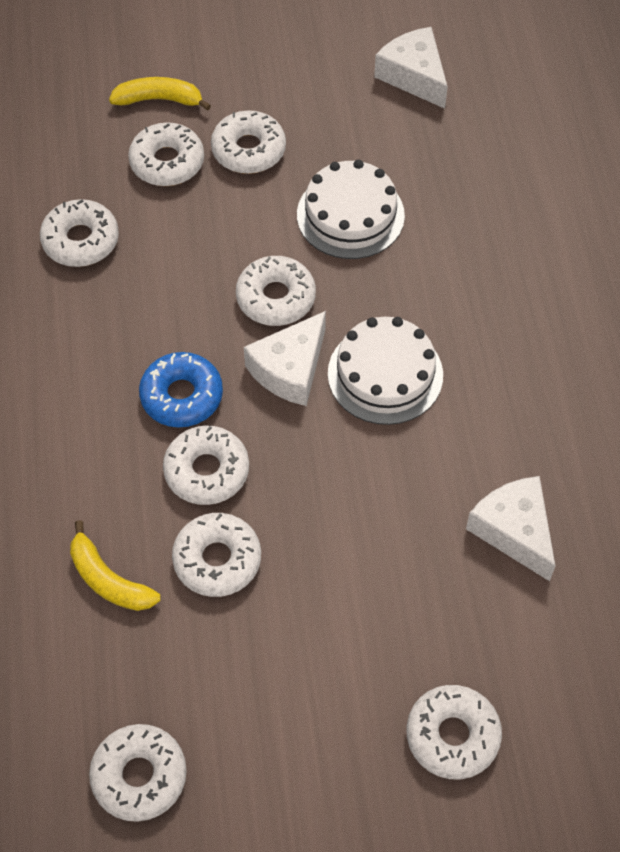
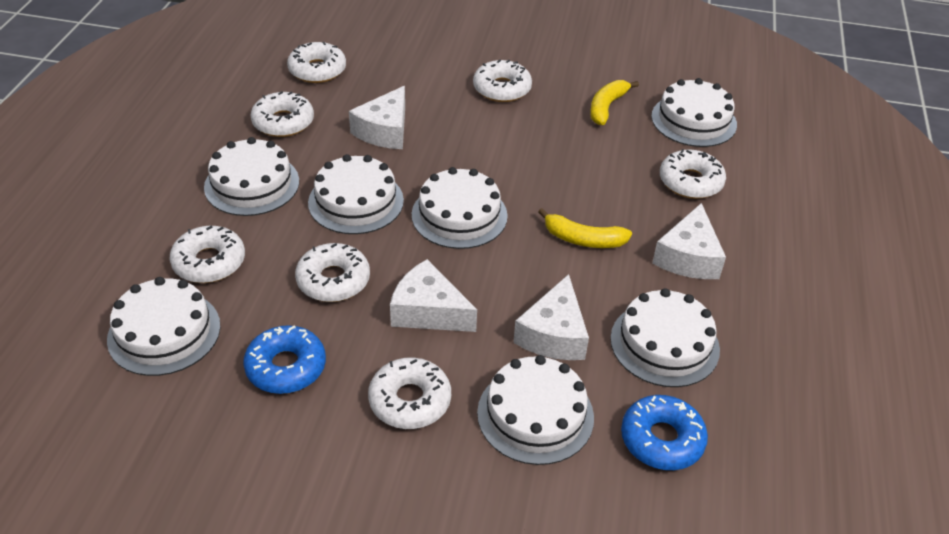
blue donut: 1 -> 2
white cake: 2 -> 7
white cheese: 3 -> 4
white donut: 8 -> 7

